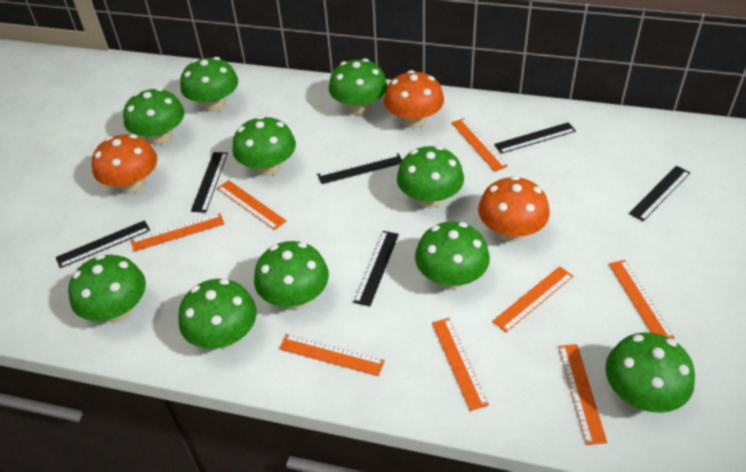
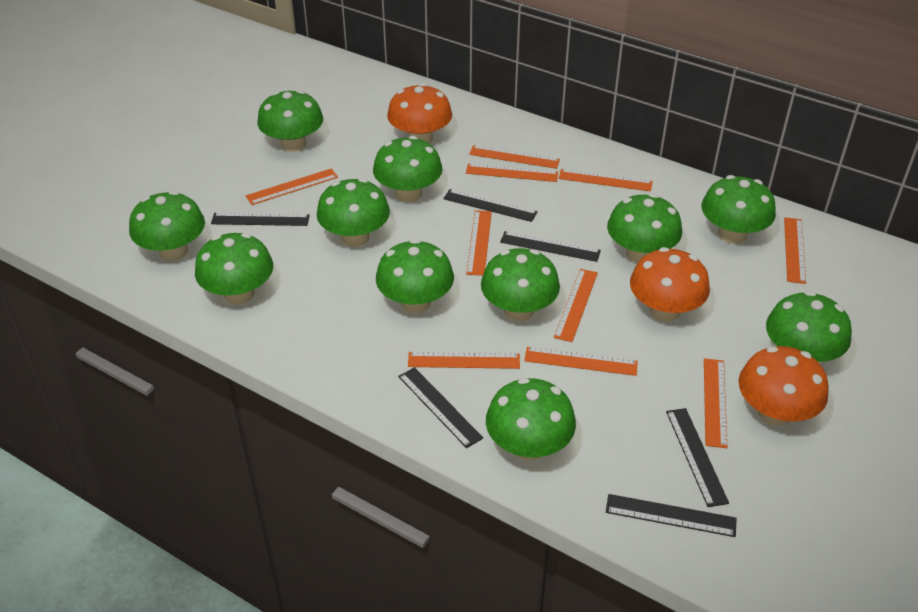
green mushroom: 10 -> 11
orange ruler: 8 -> 10

